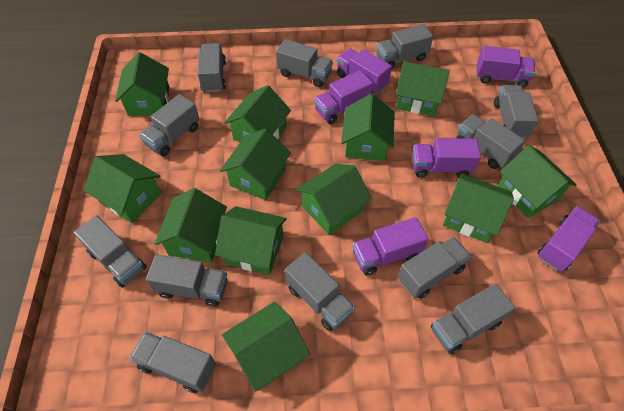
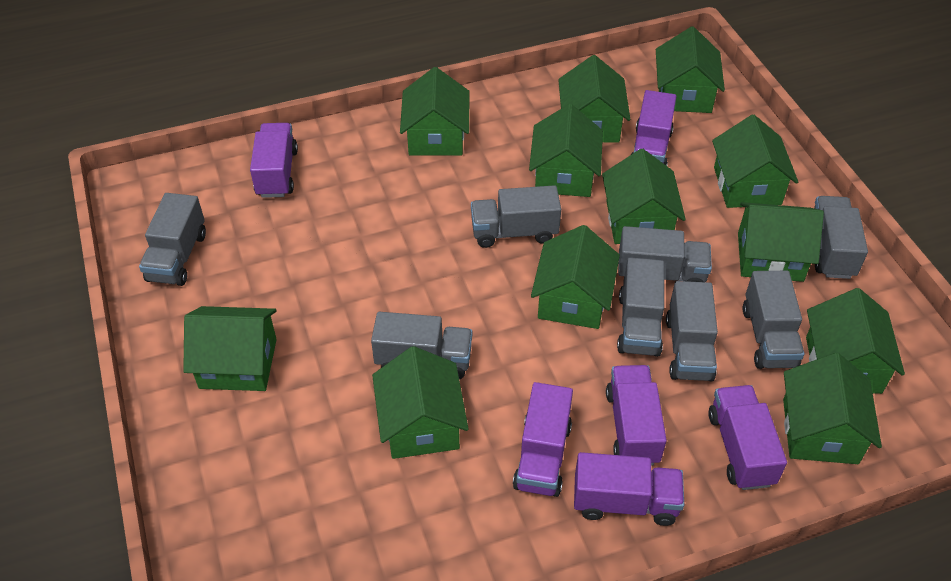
grey truck: 12 -> 8

